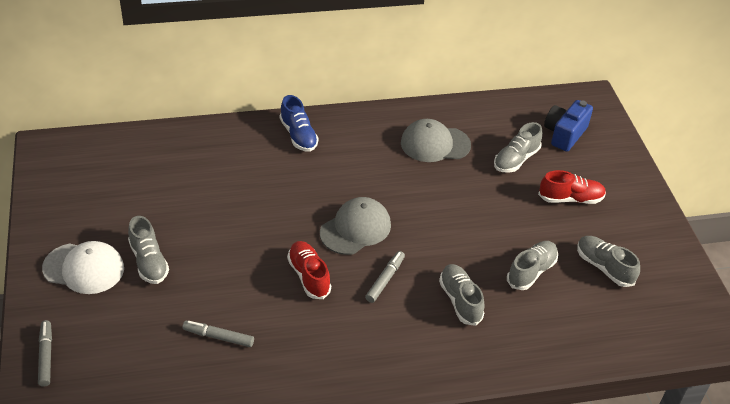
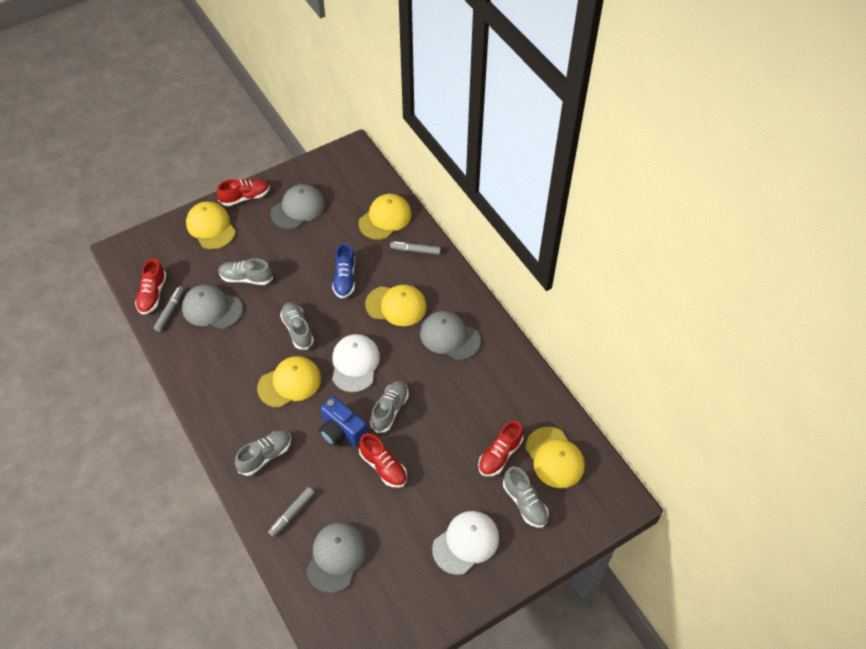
grey cap: 2 -> 4
red shoe: 2 -> 4
white cap: 1 -> 2
yellow cap: 0 -> 5

